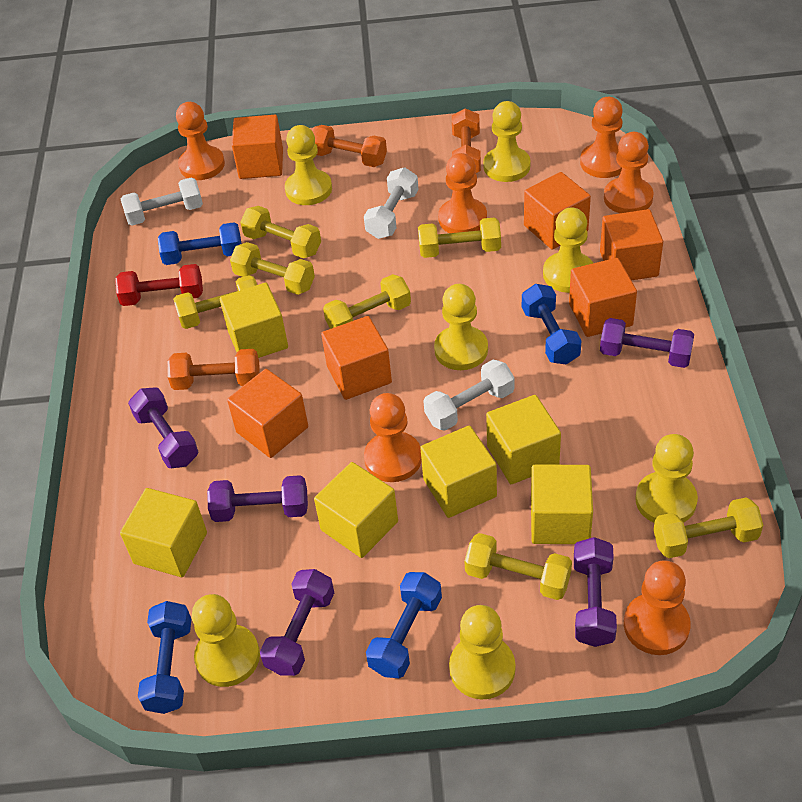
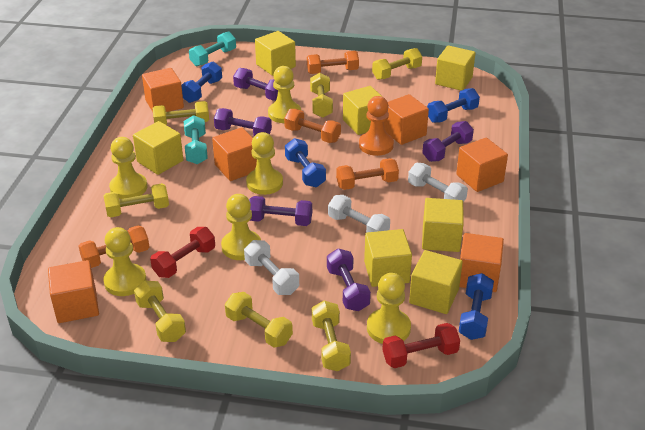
orange dumbbell: 3 -> 4
orange pawn: 6 -> 1
red dumbbell: 1 -> 2
turquoise dumbbell: 0 -> 2
yellow cube: 6 -> 7
yellow pawn: 7 -> 6

